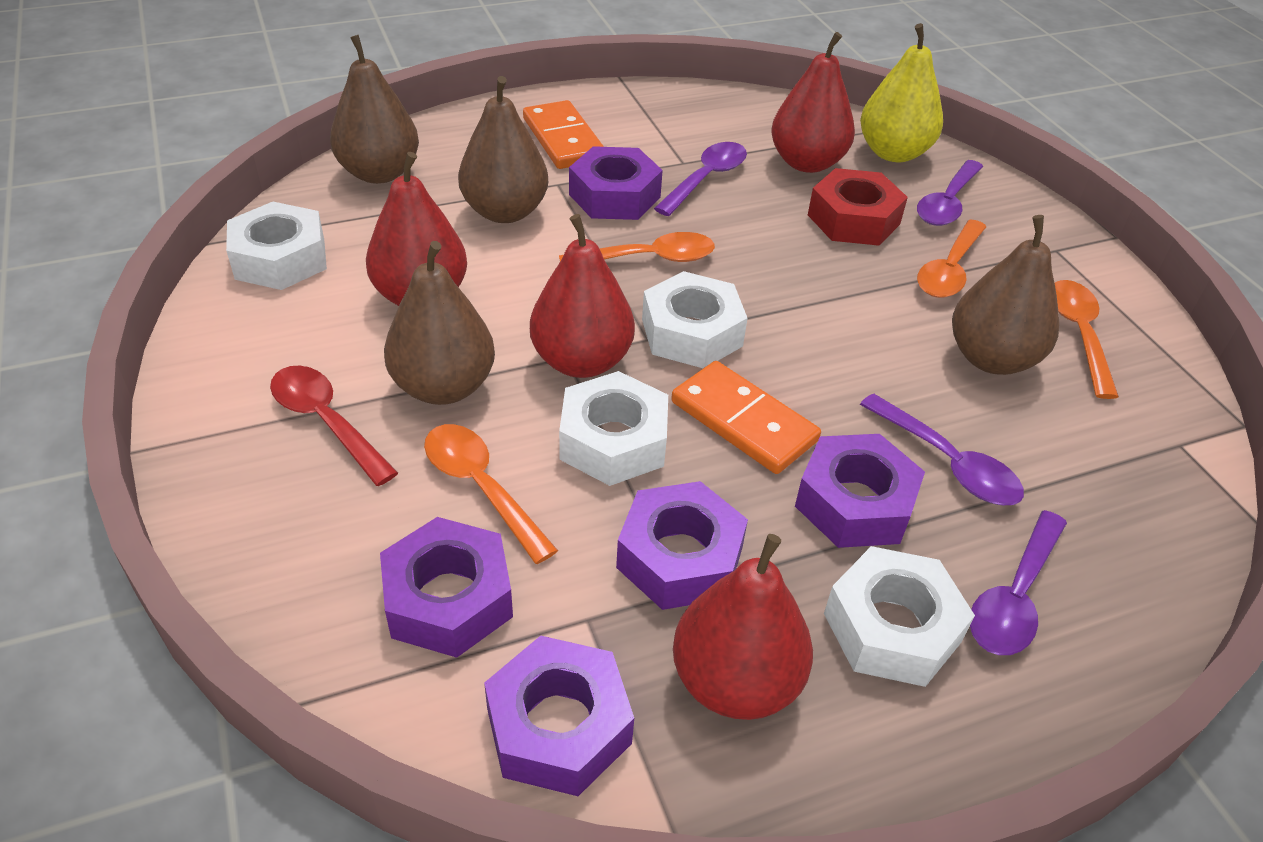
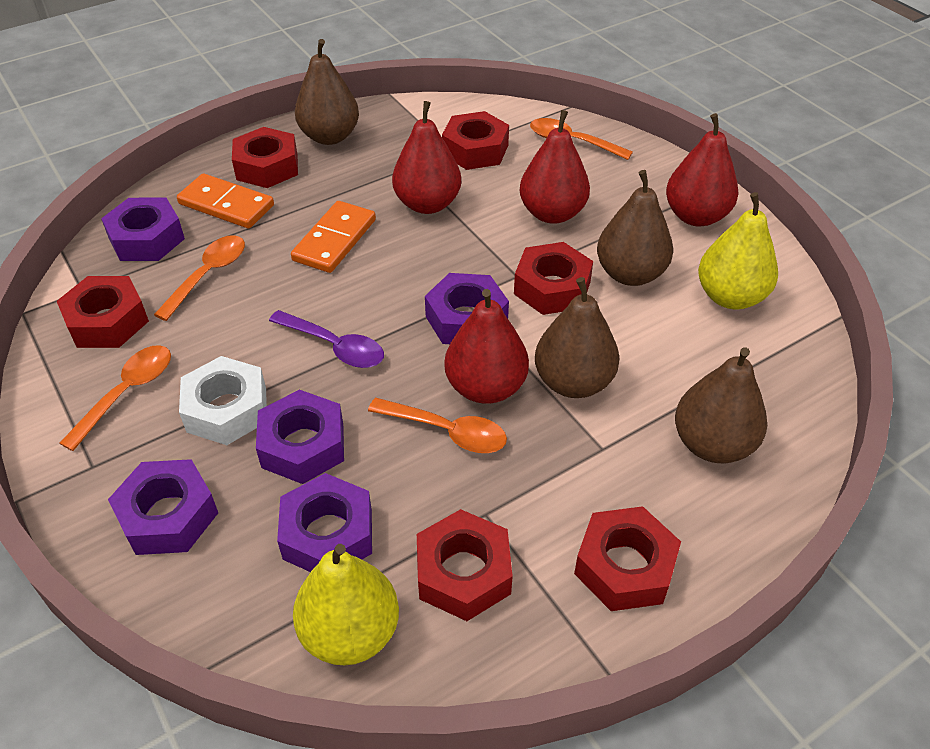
purple spoon: 4 -> 1
red nut: 1 -> 6
red spoon: 1 -> 0
white nut: 4 -> 1
yellow pear: 1 -> 2

